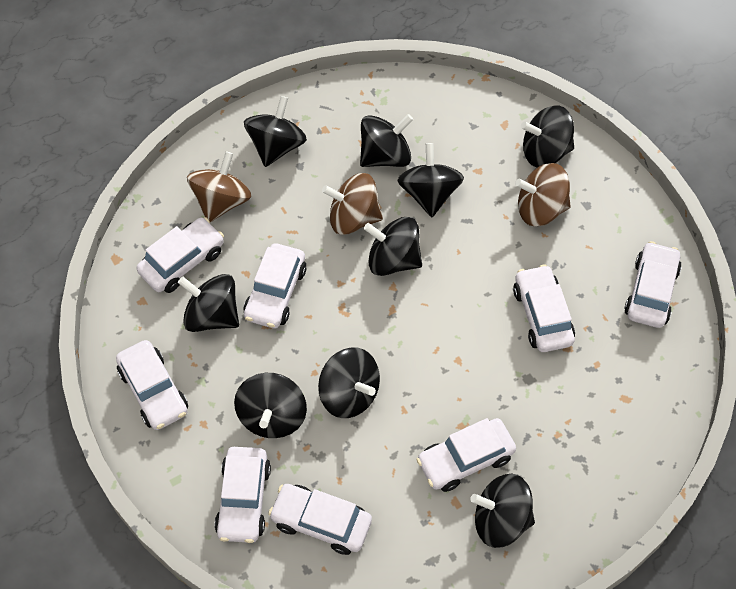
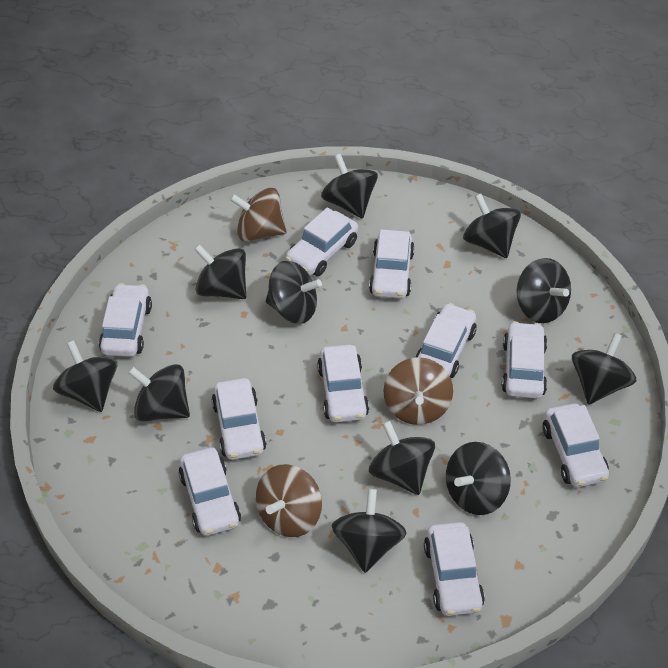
black spinning top: 9 -> 11
white car: 8 -> 10

